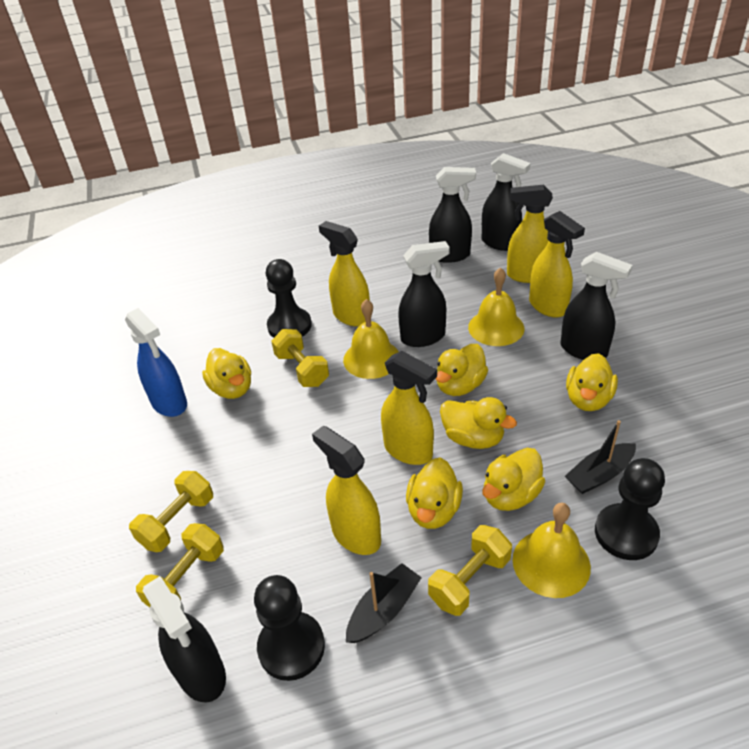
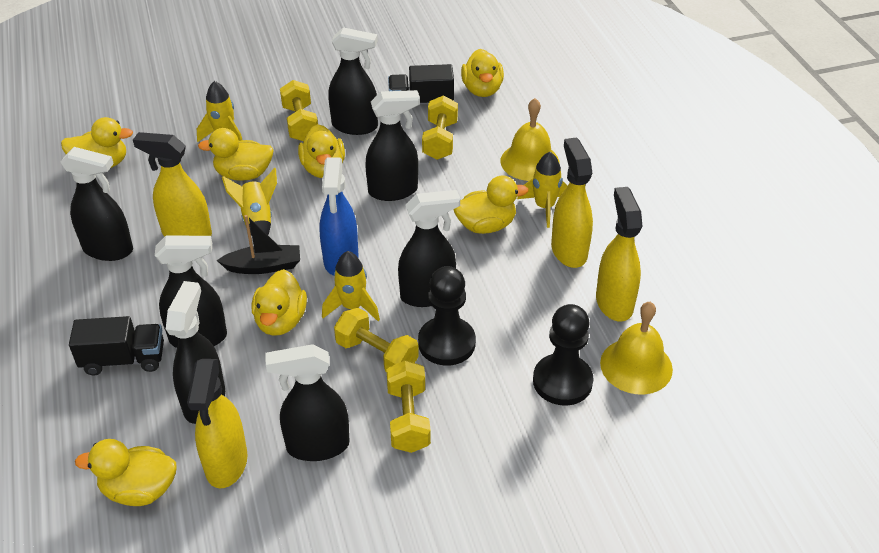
black boat: 2 -> 1
black pawn: 3 -> 2
black spray bottle: 5 -> 7
black truck: 0 -> 2
yellow bell: 3 -> 2
yellow duck: 6 -> 7
yellow rocket: 0 -> 4
yellow spray bottle: 5 -> 4

